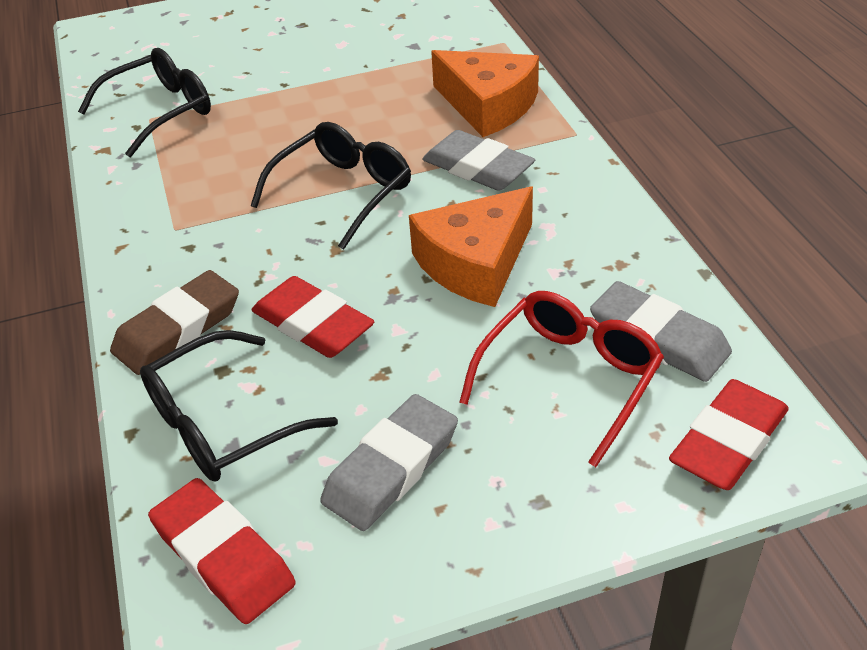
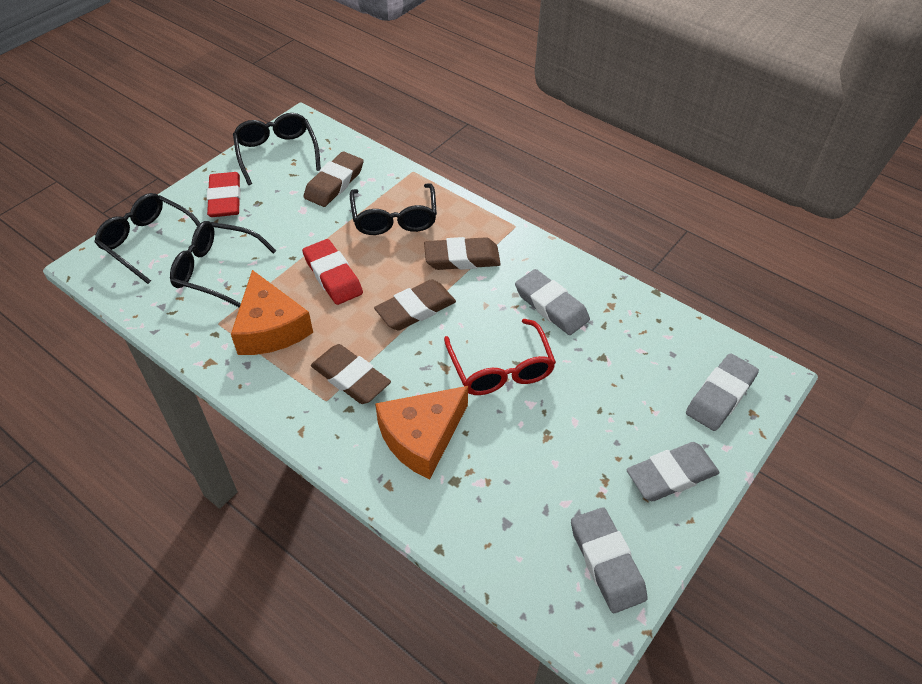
black glasses: 3 -> 4
brown eraser: 1 -> 4
grey eraser: 3 -> 4
red eraser: 3 -> 2

